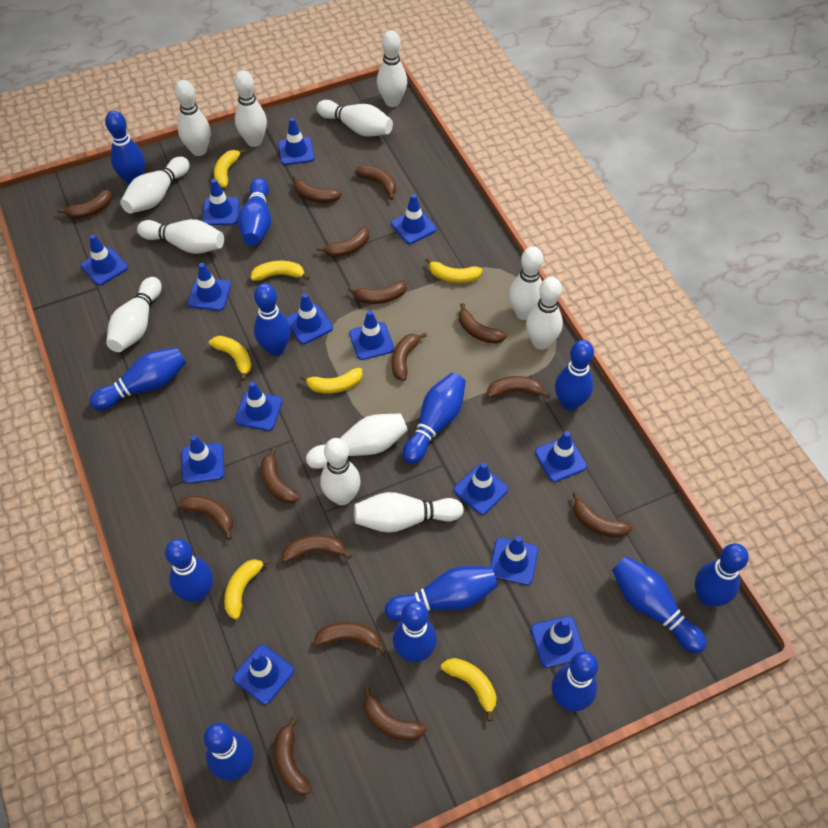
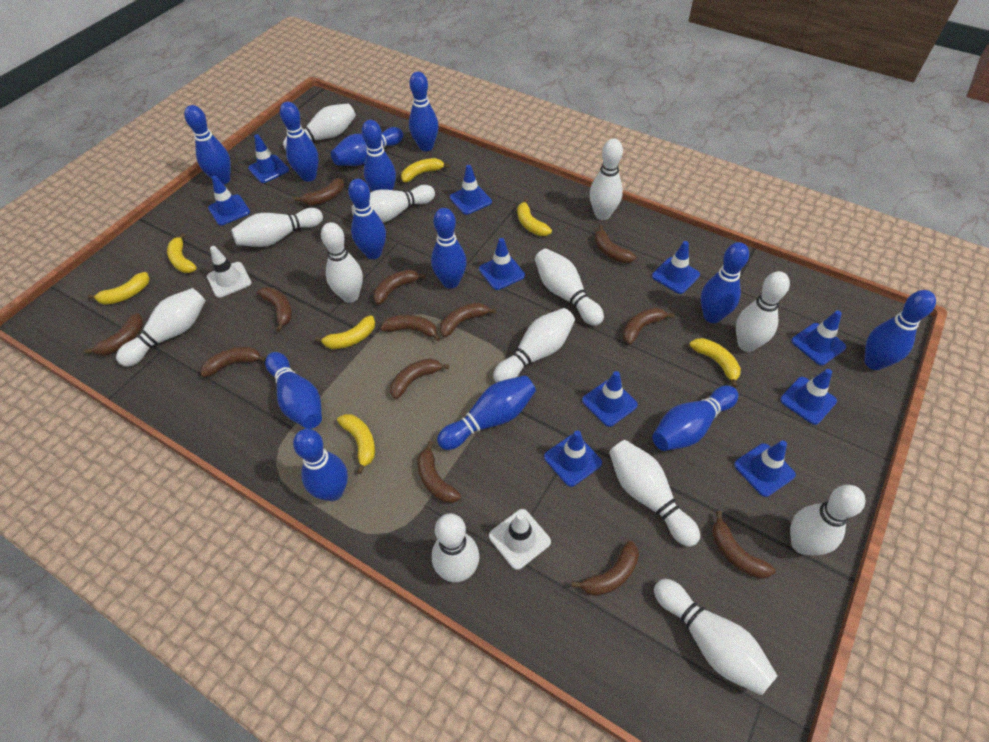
blue traffic cone: 14 -> 10
brown banana: 15 -> 13
white bowling pin: 12 -> 13
white traffic cone: 0 -> 2

